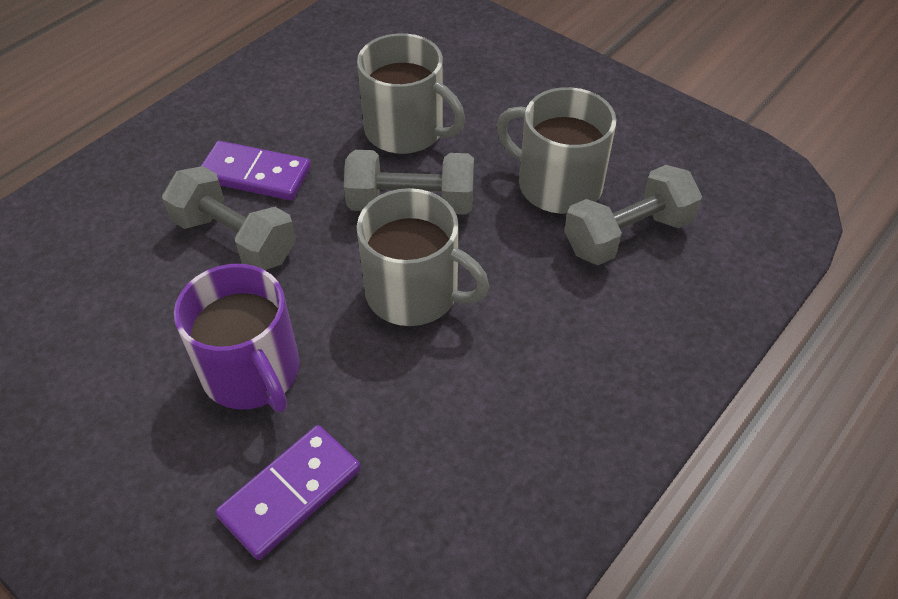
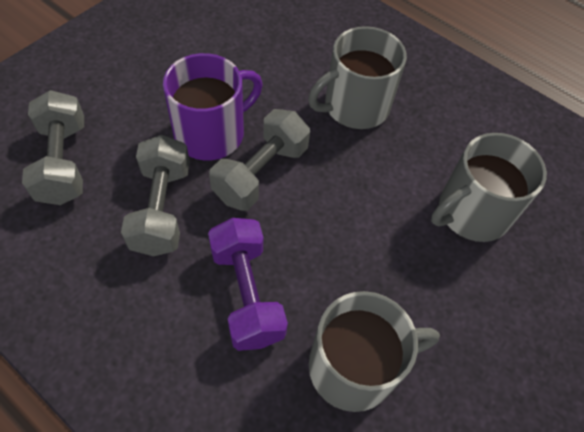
purple domino: 2 -> 0
purple dumbbell: 0 -> 1

